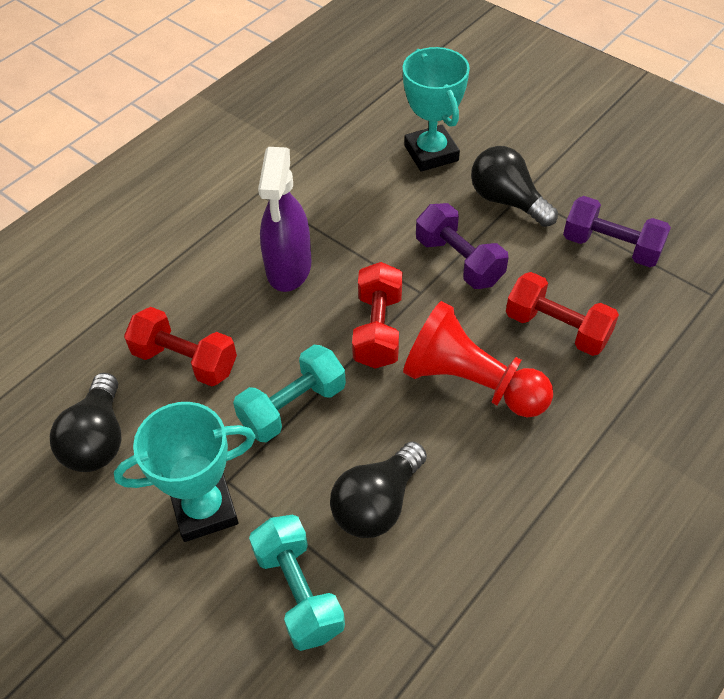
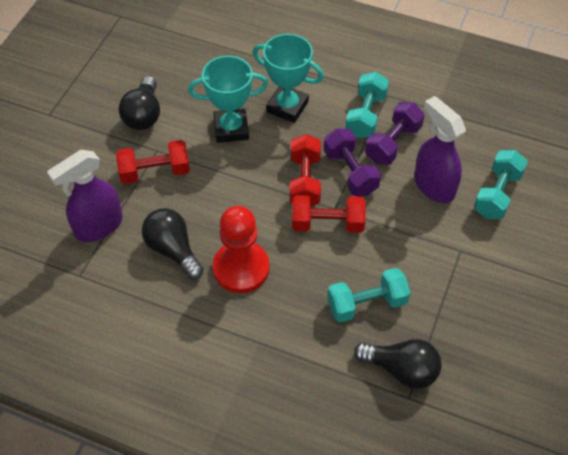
purple spray bottle: 1 -> 2
turquoise dumbbell: 2 -> 3

